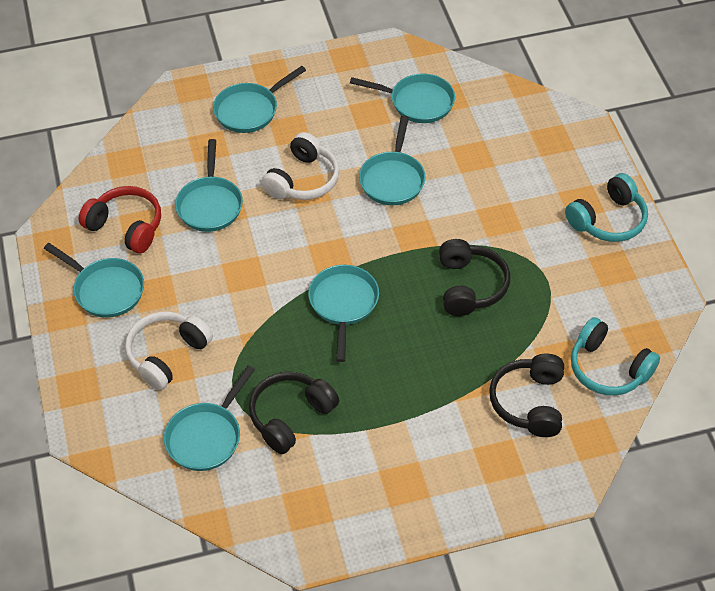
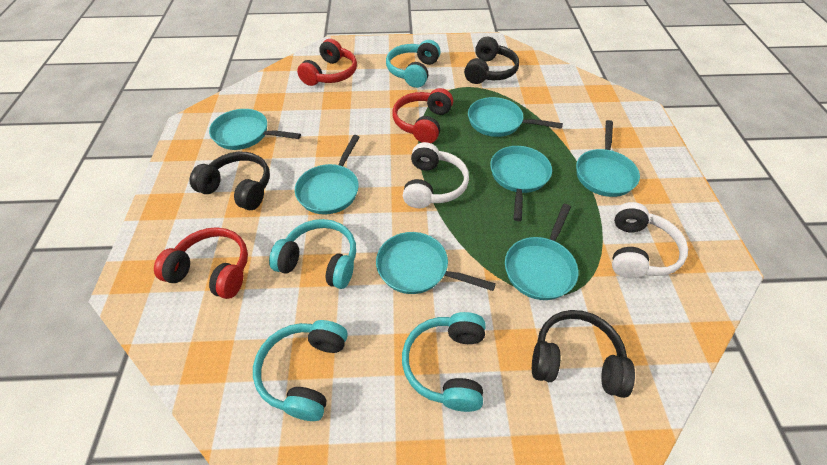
red headphones: 1 -> 3
turquoise headphones: 2 -> 4

